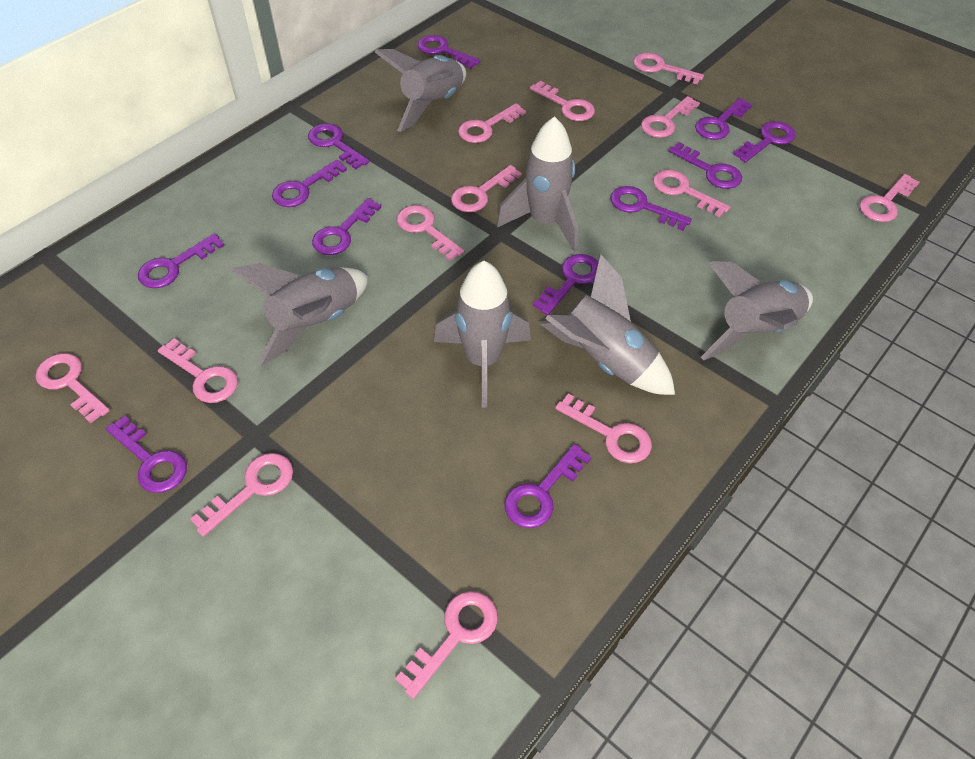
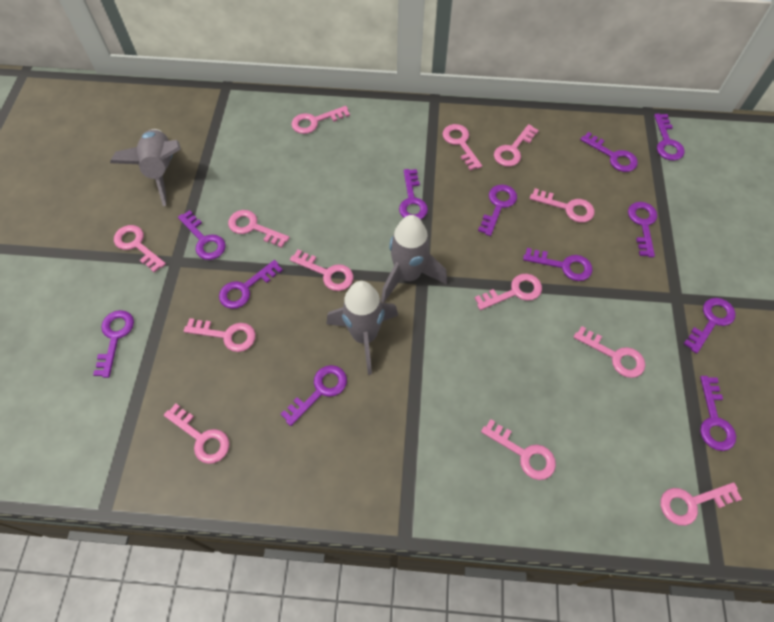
grey rocket: 6 -> 3

